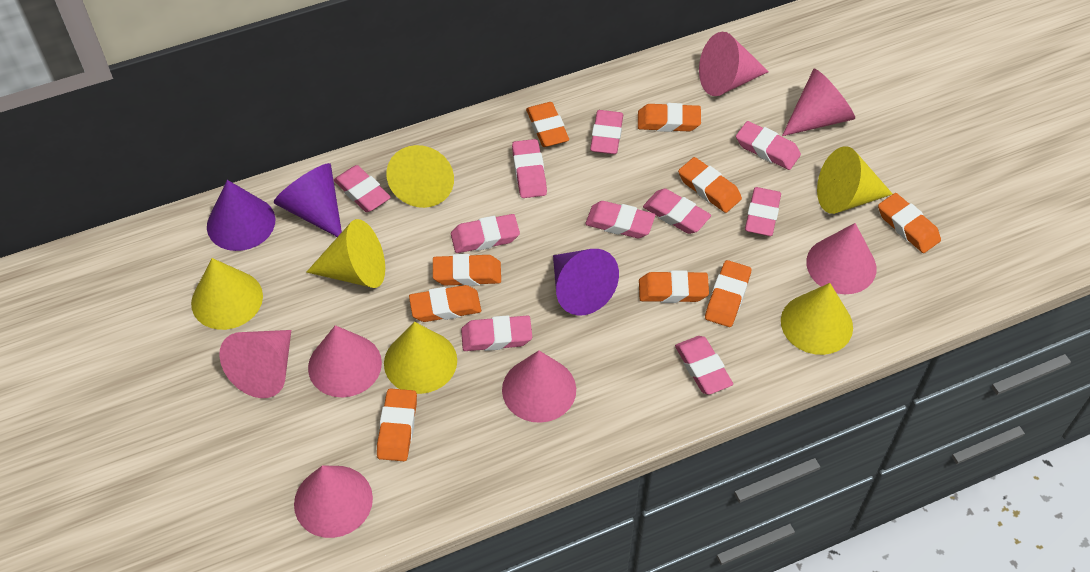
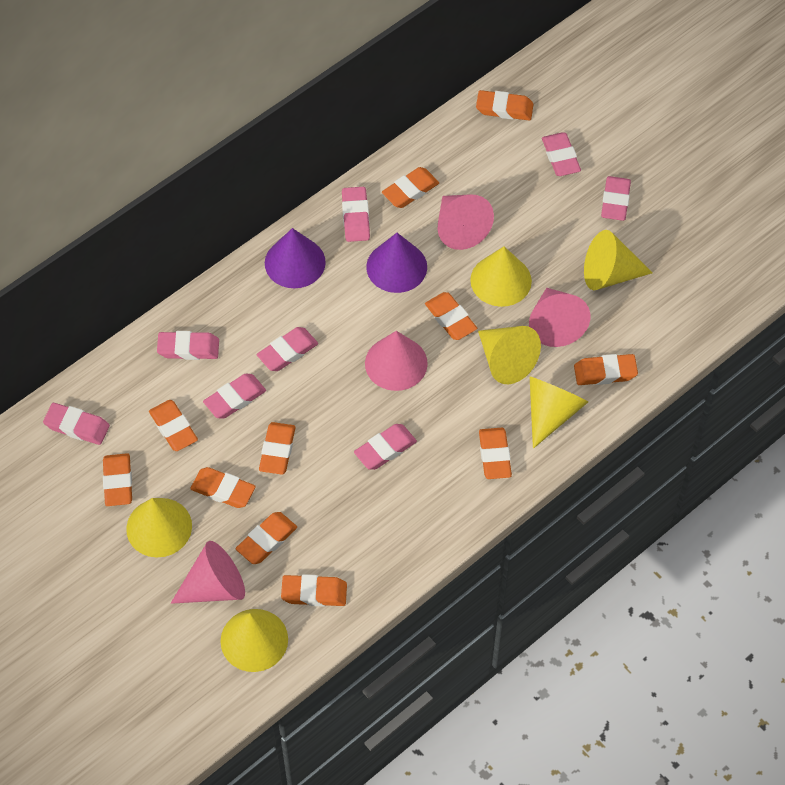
orange eraser: 9 -> 11
pink cone: 7 -> 4
pink eraser: 10 -> 8
purple cone: 3 -> 2

